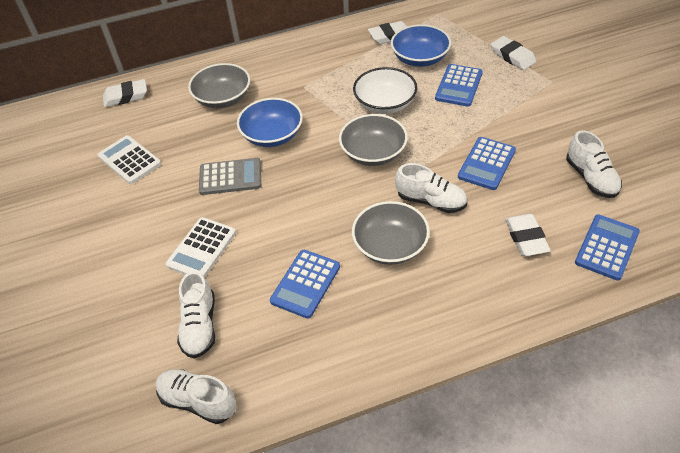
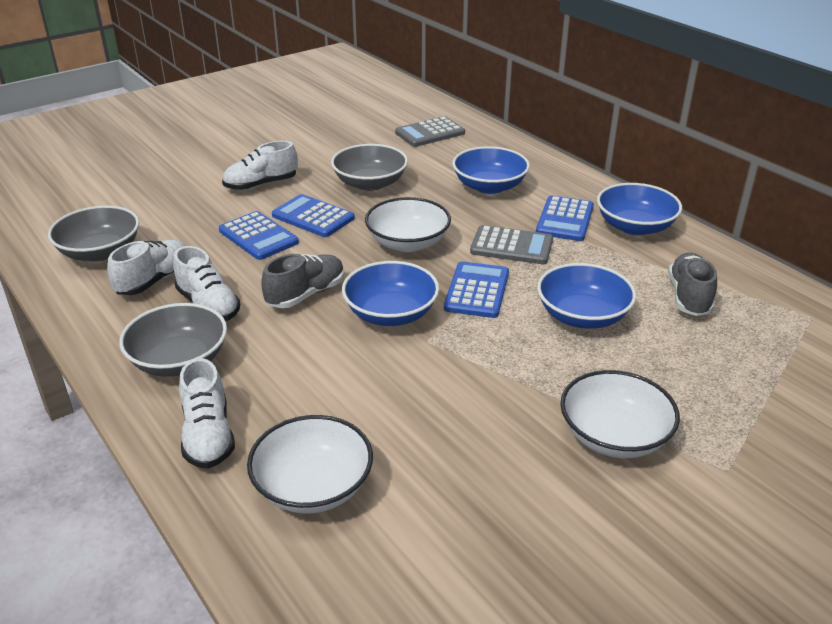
blue bowl: 2 -> 4
grey calculator: 1 -> 2
grey shoe: 0 -> 2
white bowl: 1 -> 3
white calculator: 2 -> 0
white eraser: 4 -> 0

